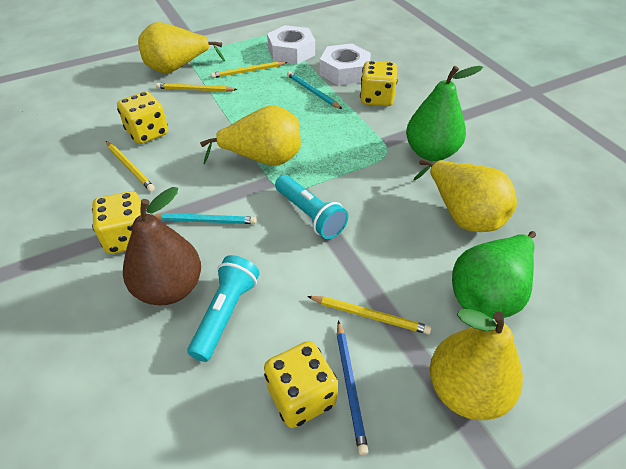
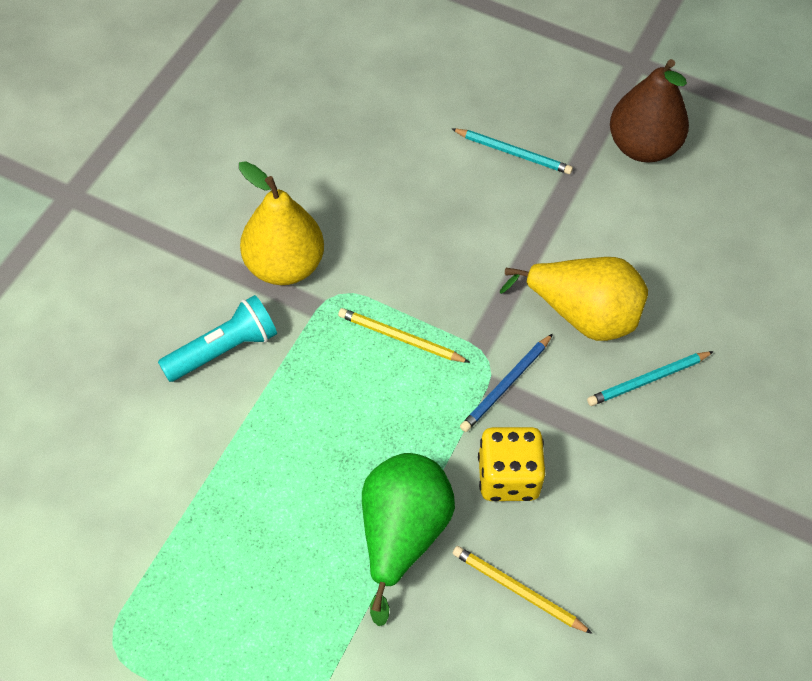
green pear: 2 -> 1
turquoise flashlight: 2 -> 1
white nut: 2 -> 0
yellow dice: 4 -> 1
yellow pear: 4 -> 2
yellow pencil: 4 -> 2

